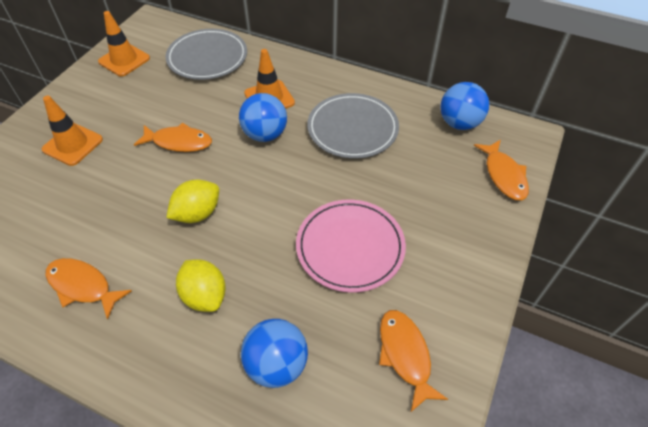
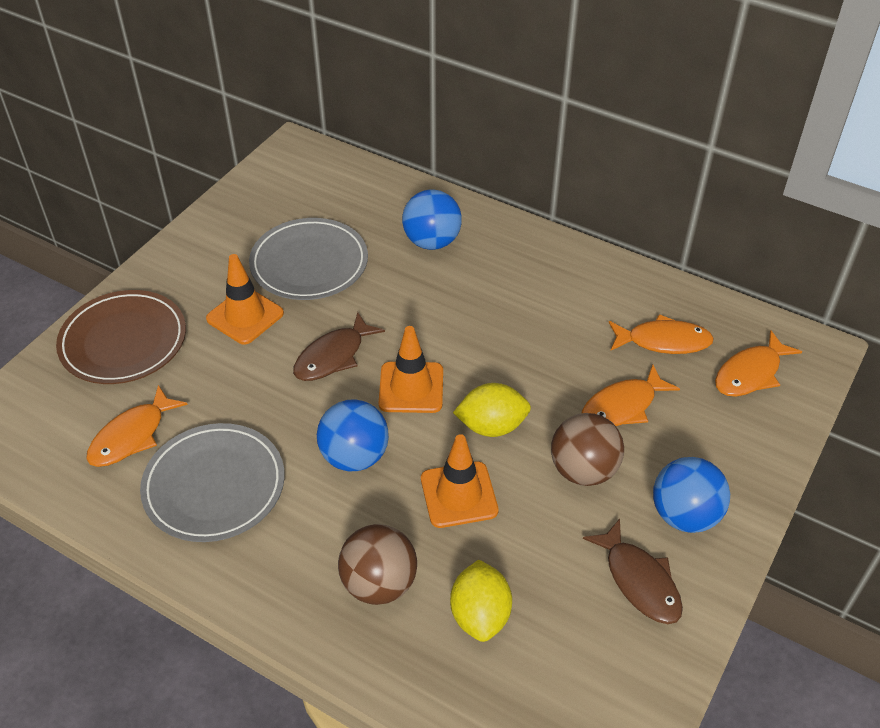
brown ball: 0 -> 2
brown fish: 0 -> 2
brown plate: 0 -> 1
pink plate: 1 -> 0

